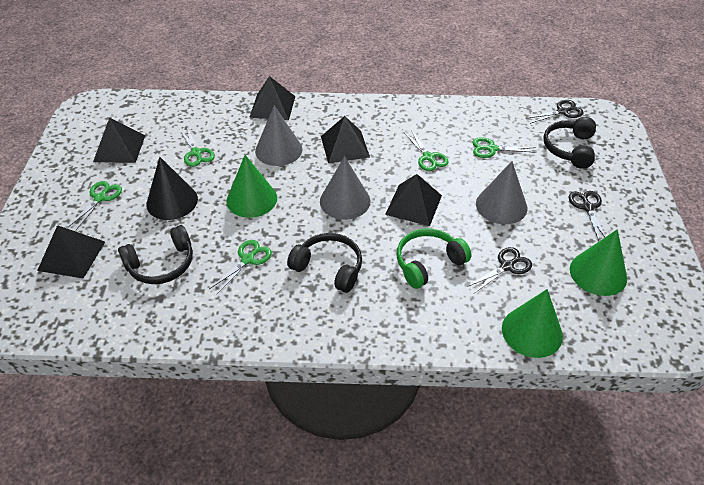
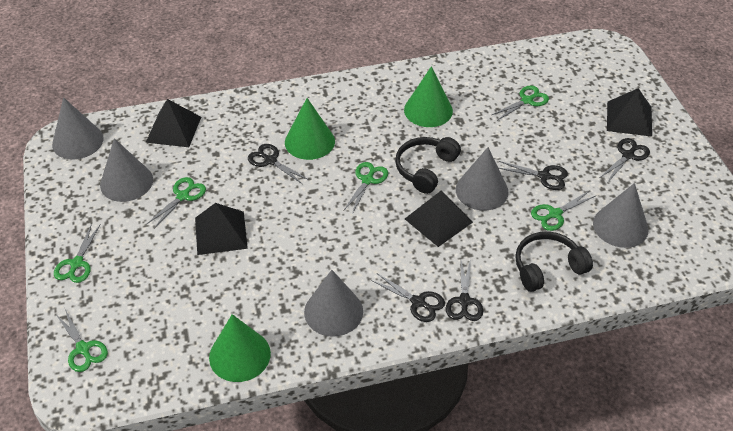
black cone: 1 -> 0
black headphones: 3 -> 2
black pyramid: 5 -> 4
black scissors: 3 -> 5
green headphones: 1 -> 0
green scissors: 5 -> 6
grey cone: 3 -> 5

